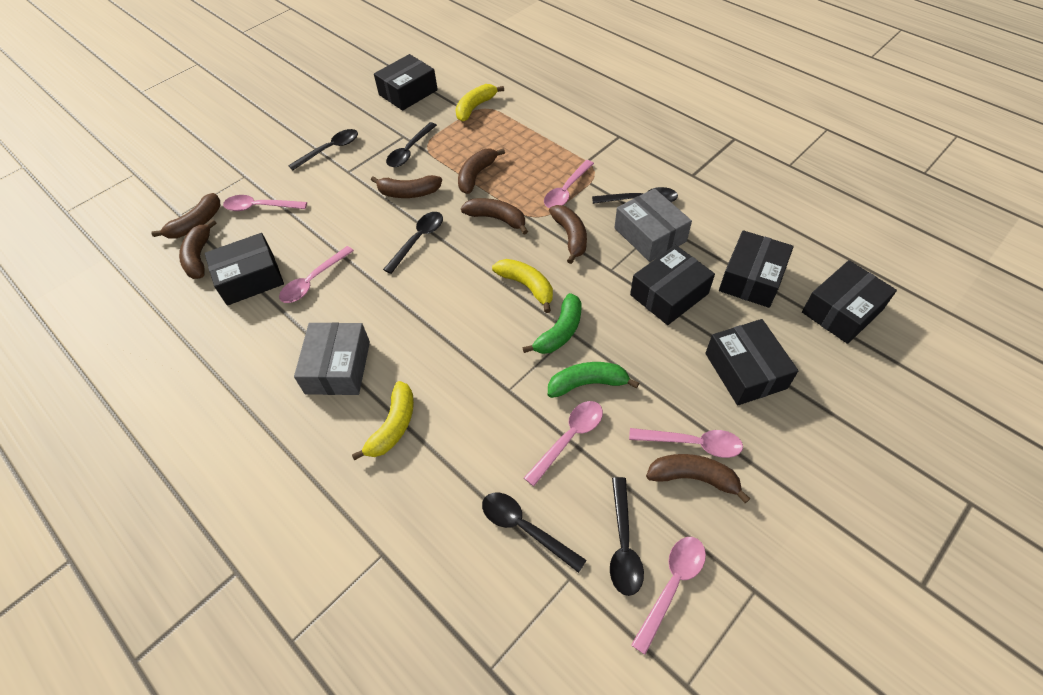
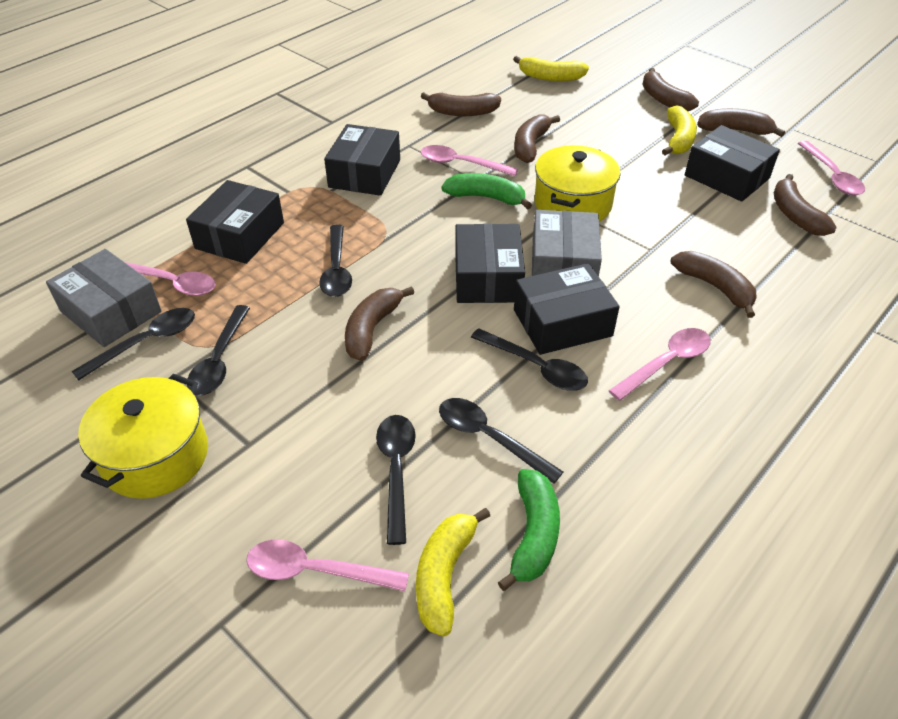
black box: 6 -> 5
pink spoon: 6 -> 5
yellow pot: 0 -> 2

